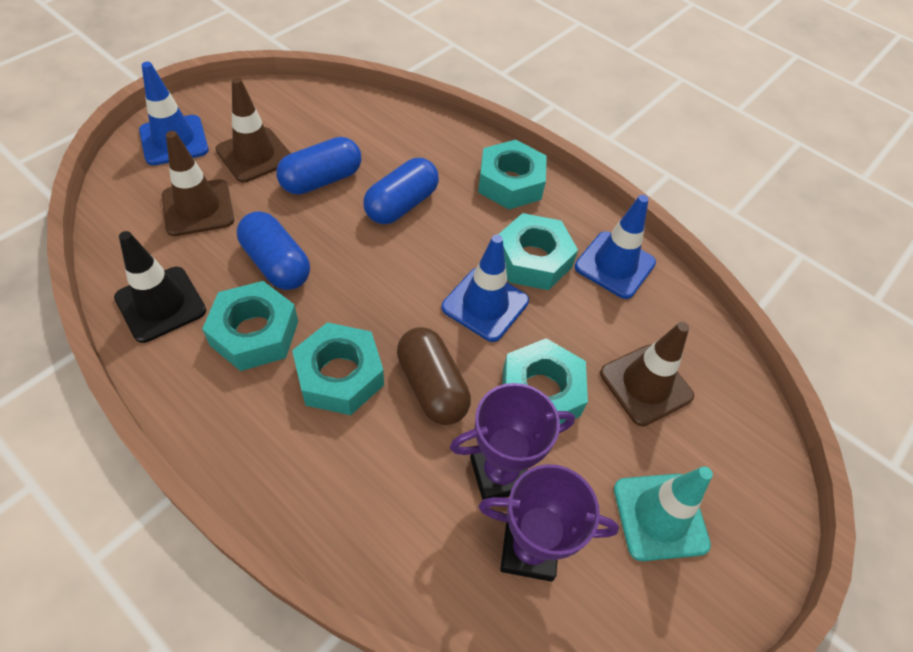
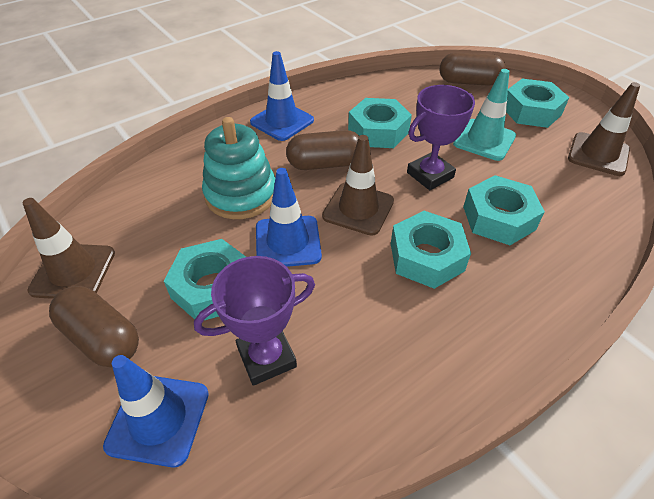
black traffic cone: 1 -> 0
blue capsule: 3 -> 0
brown capsule: 1 -> 3
turquoise stacking toy: 0 -> 1

